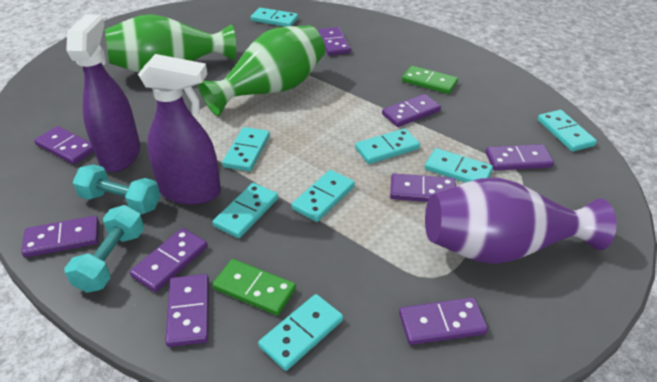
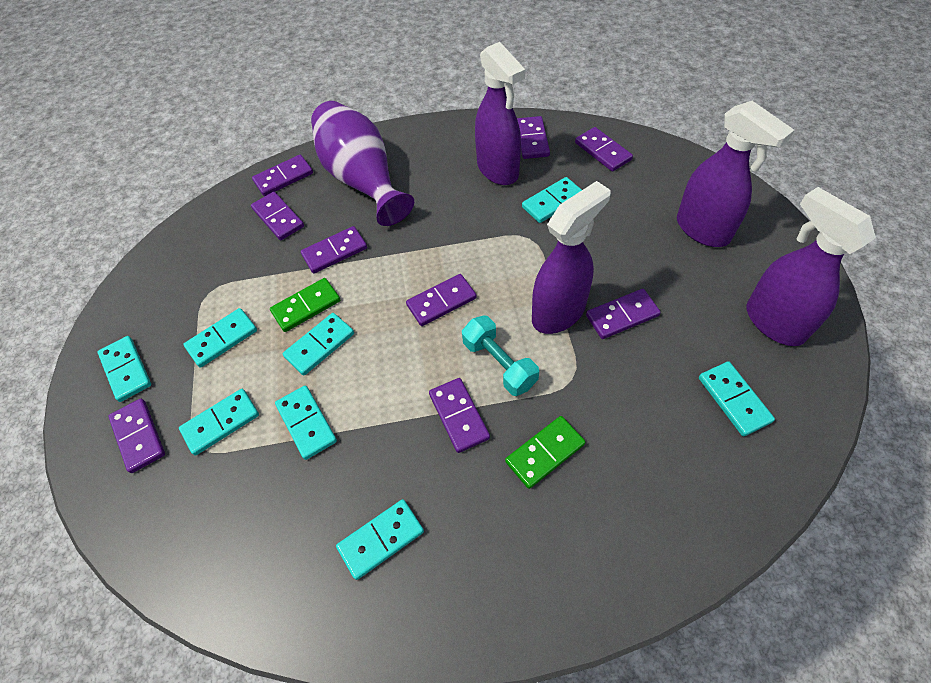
green vase: 2 -> 0
purple spray bottle: 2 -> 4
turquoise dumbbell: 2 -> 1

